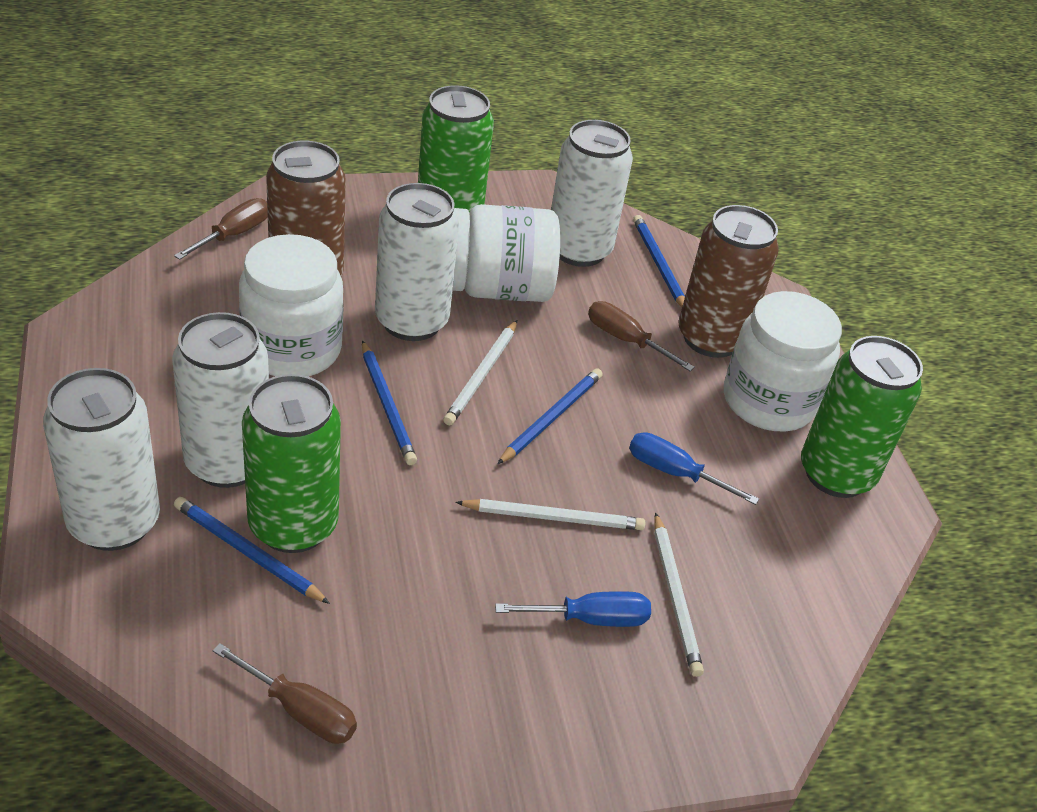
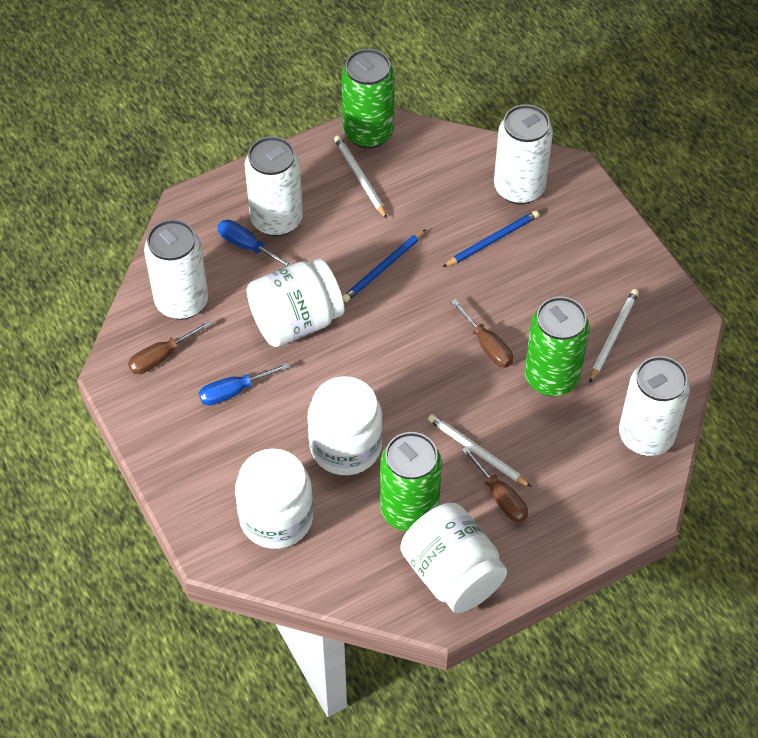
blue pencil: 4 -> 2
brown can: 2 -> 0
white jar: 3 -> 4

